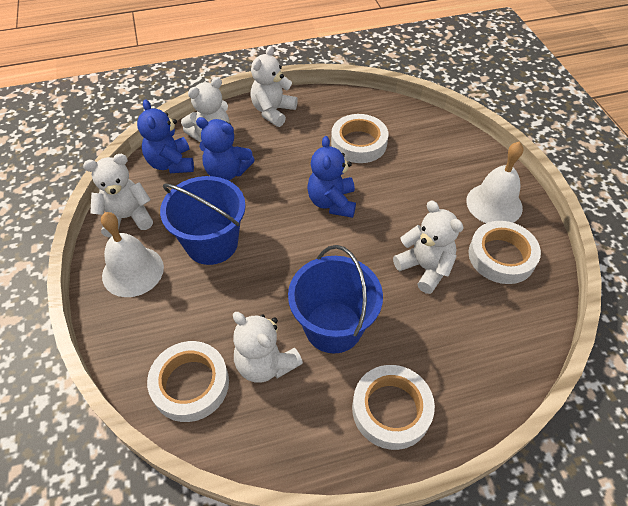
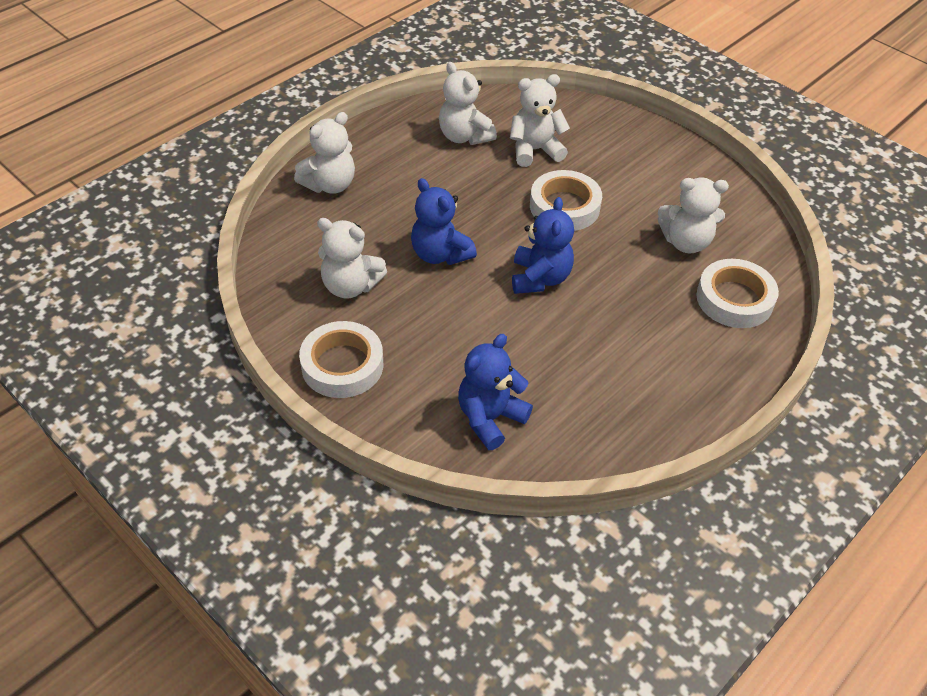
blue bucket: 2 -> 0
white bell: 2 -> 0
white tape: 4 -> 3

